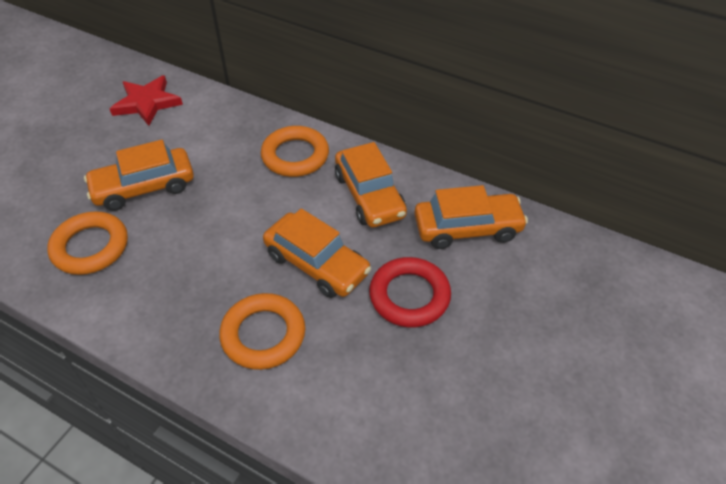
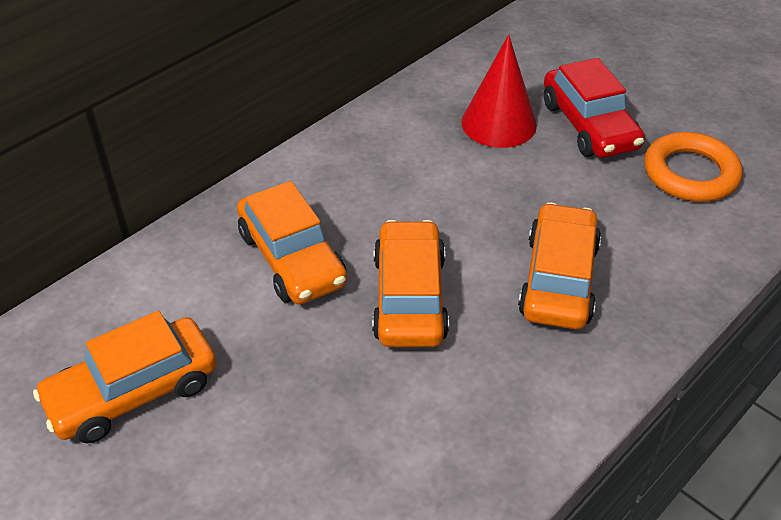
orange ring: 3 -> 1
red car: 0 -> 1
red cone: 0 -> 1
red ring: 1 -> 0
red star: 1 -> 0

